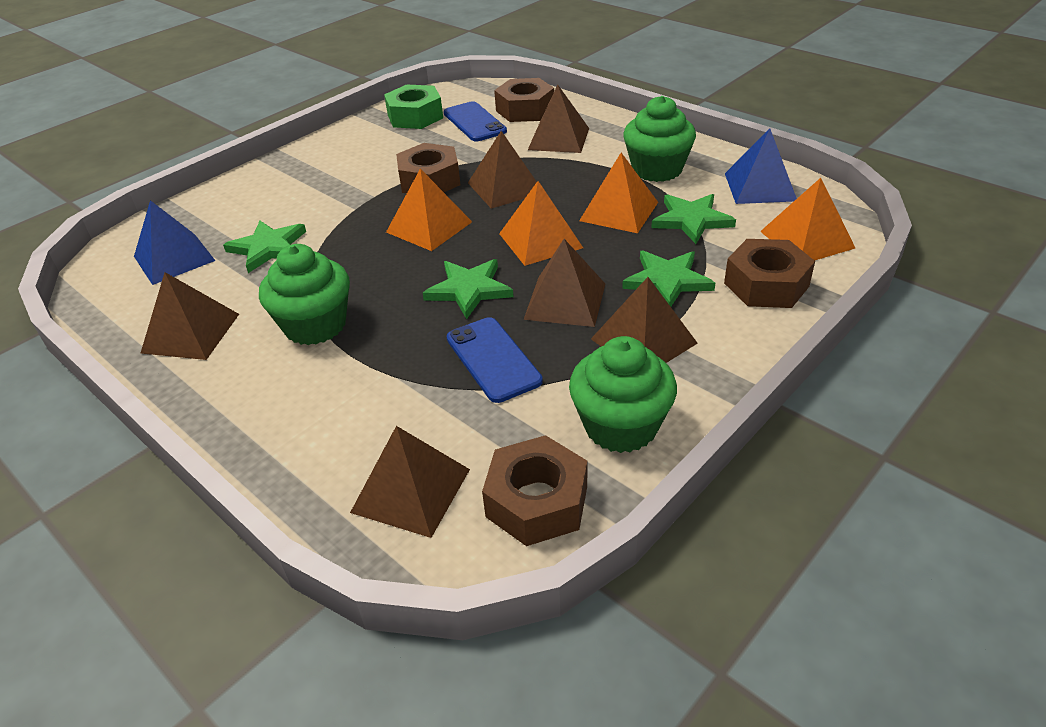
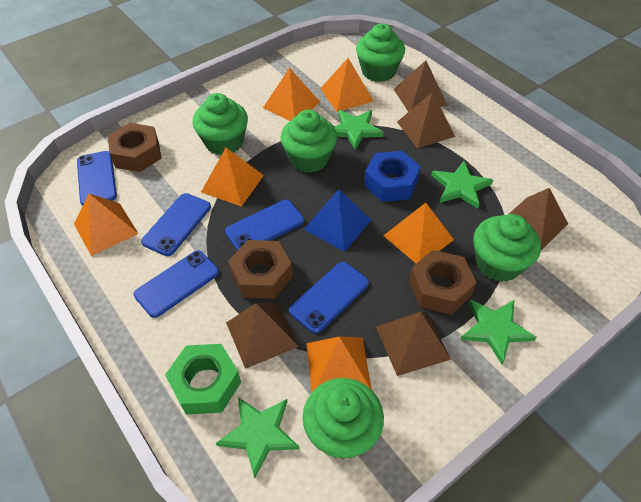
blue nut: 0 -> 1
blue phone: 2 -> 5
blue pyramid: 2 -> 1
brown nut: 4 -> 3
brown pyramid: 6 -> 5
green cupcake: 3 -> 5
orange pyramid: 4 -> 6

